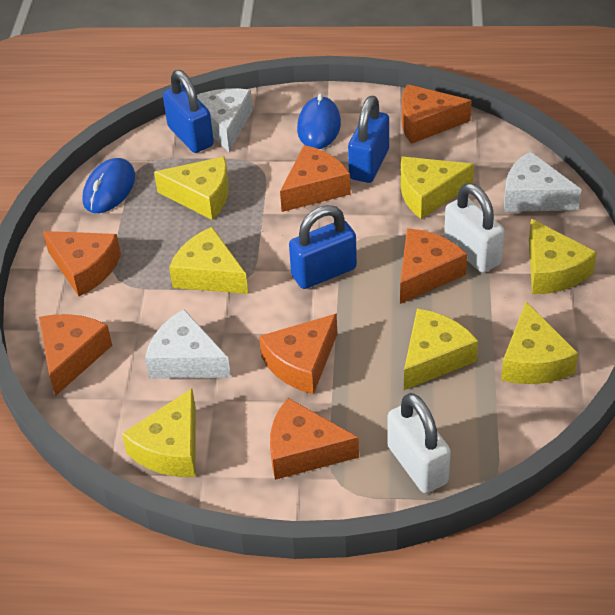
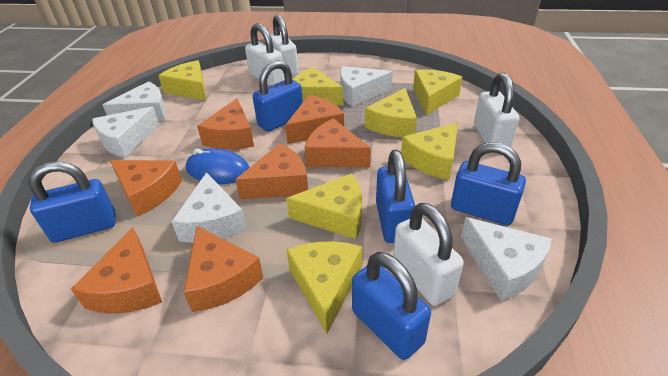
blue mouse: 2 -> 1
blue padlock: 3 -> 5
white cheese: 3 -> 5
white padlock: 2 -> 4

